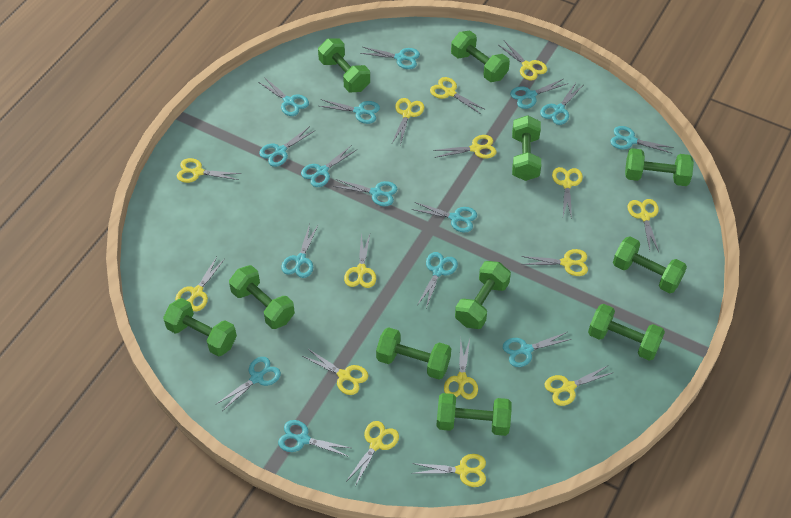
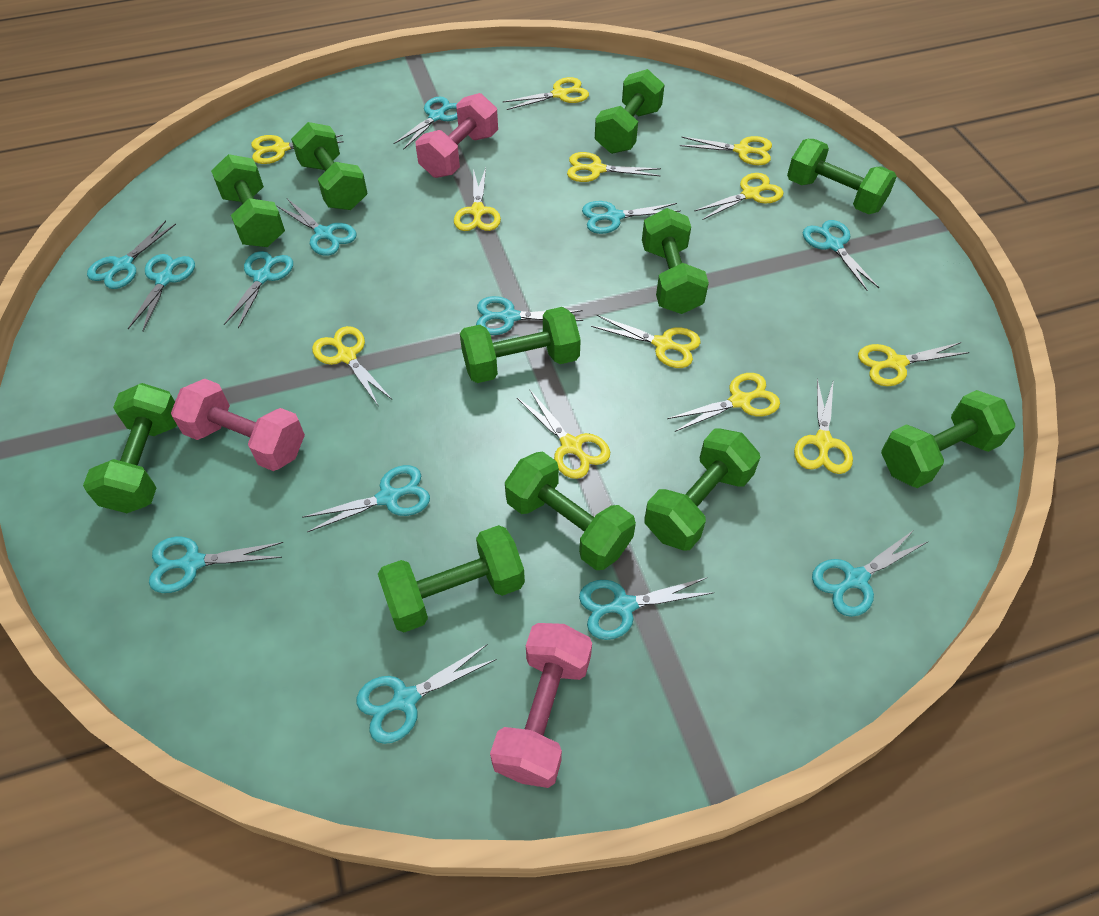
pink dumbbell: 0 -> 3
turquoise scissors: 15 -> 13
yellow scissors: 15 -> 12

